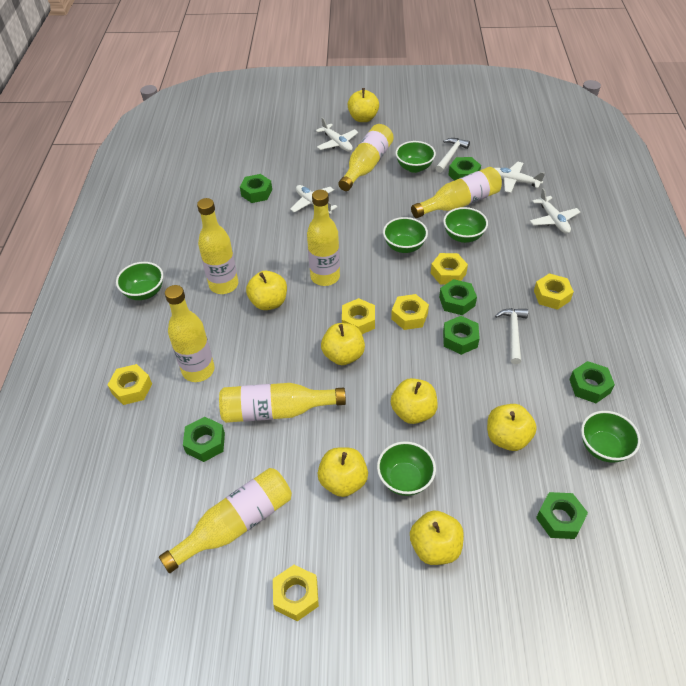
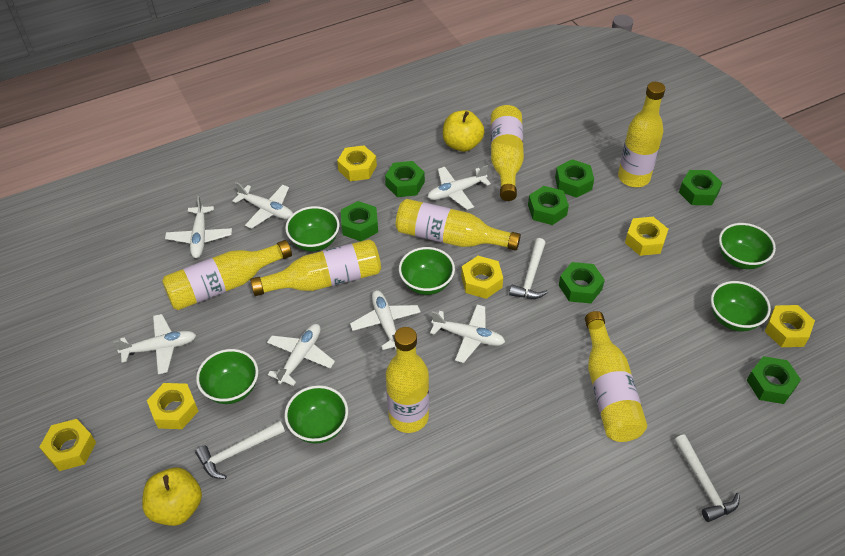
white hammer: 2 -> 3
white plane: 4 -> 7
yellow apple: 7 -> 2

